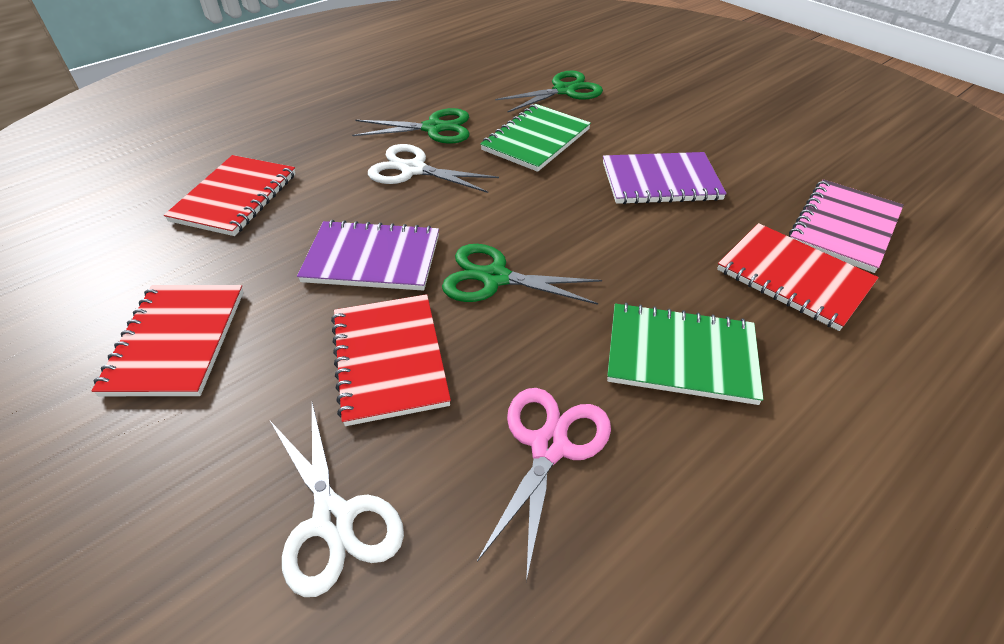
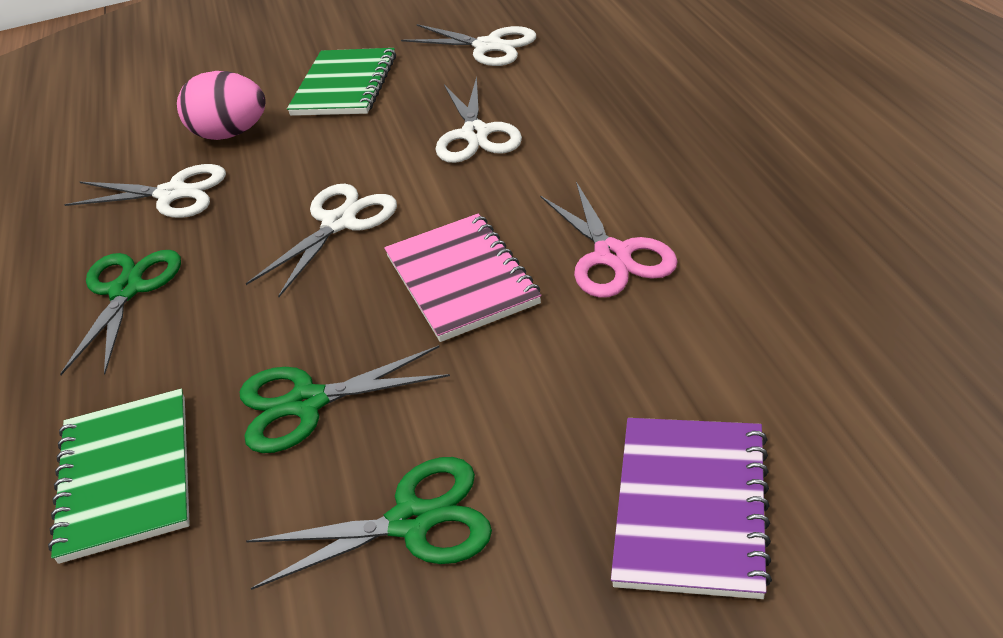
pink egg: 0 -> 1
purple notebook: 2 -> 1
red notebook: 4 -> 0
white scissors: 2 -> 4

